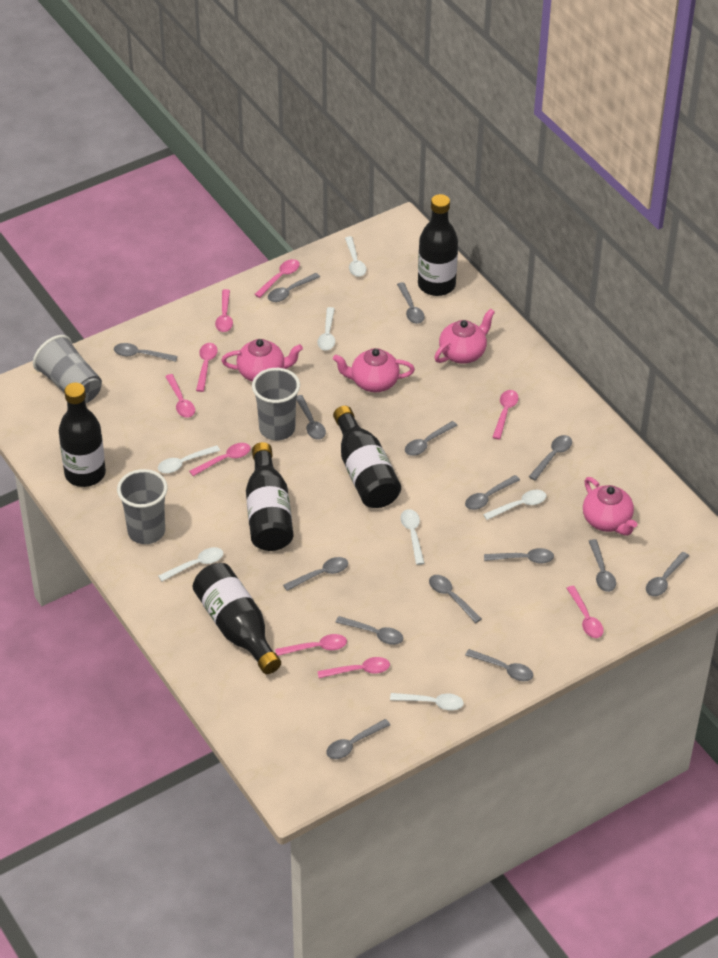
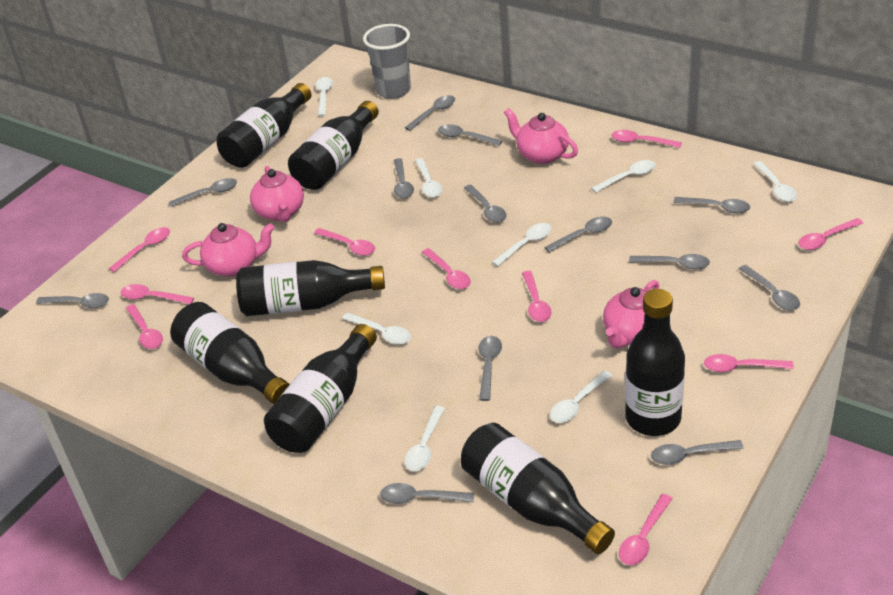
black bottle: 5 -> 7
grey cup: 3 -> 1
grey spoon: 15 -> 13
pink spoon: 9 -> 10
white spoon: 7 -> 8

